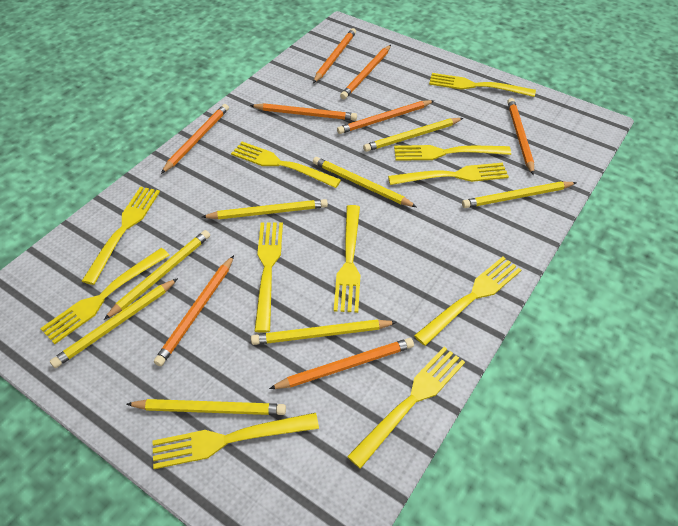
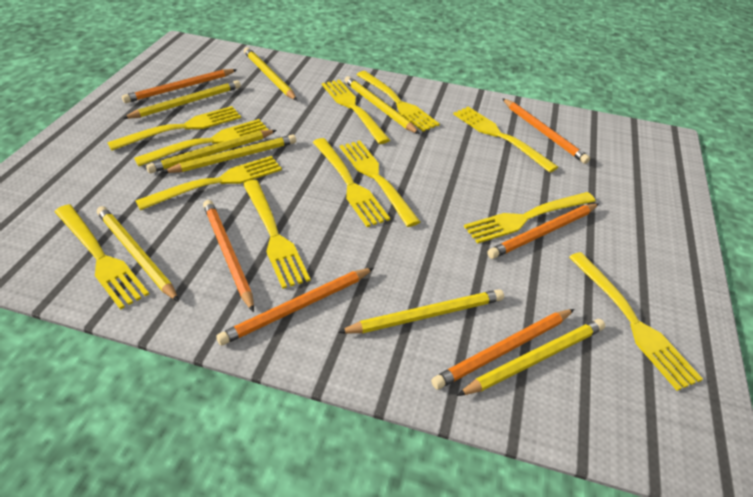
orange pencil: 8 -> 6
yellow fork: 11 -> 12

